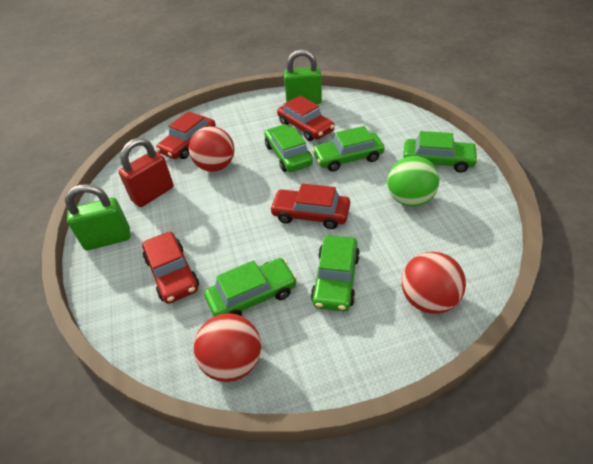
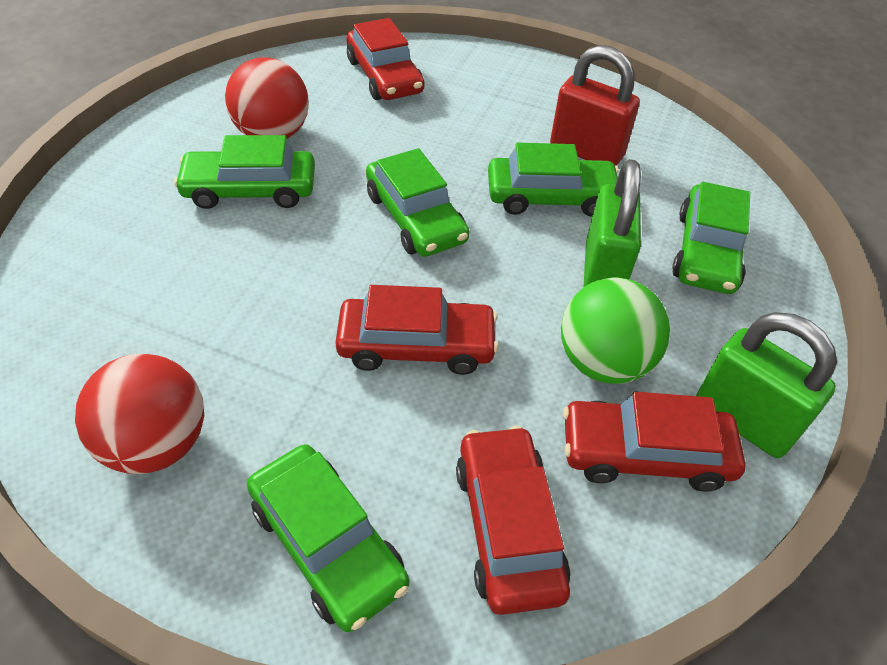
red ball: 3 -> 2

